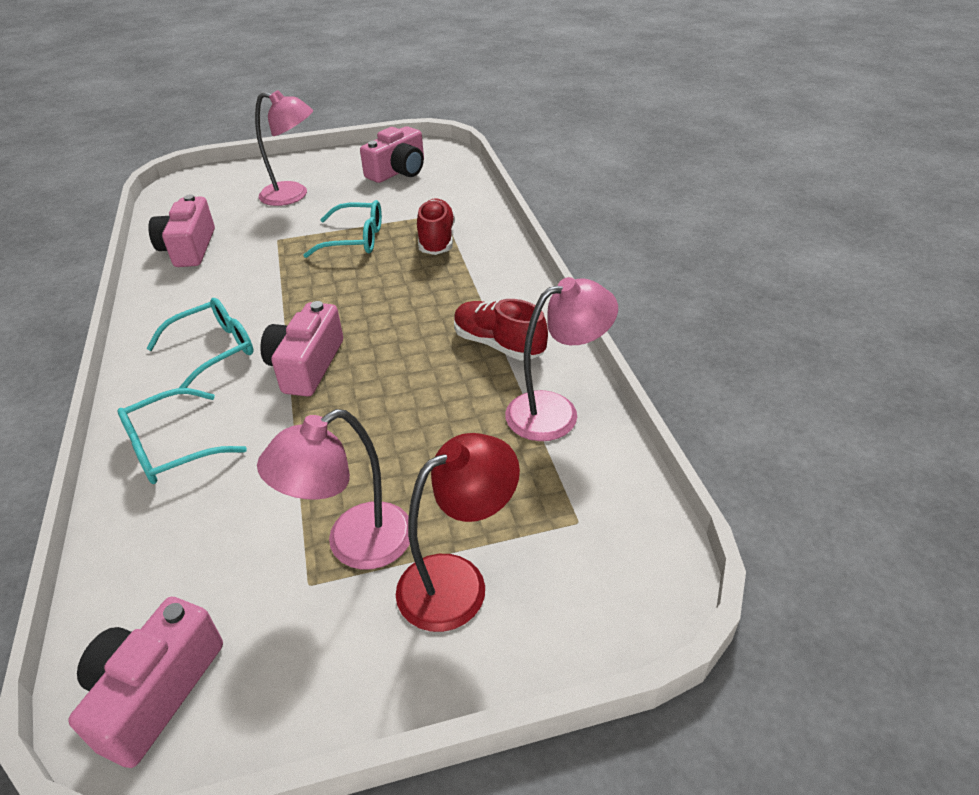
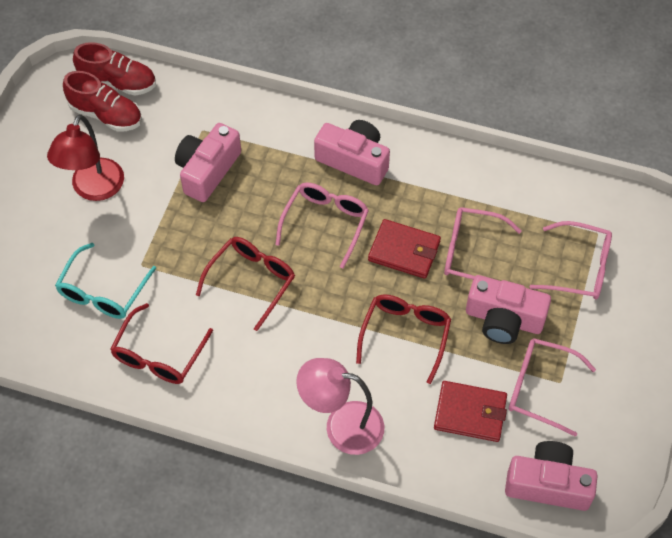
pink glasses: 0 -> 4
pink lamp: 3 -> 1
red glasses: 0 -> 3
red wallet: 0 -> 2
turquoise glasses: 3 -> 1

